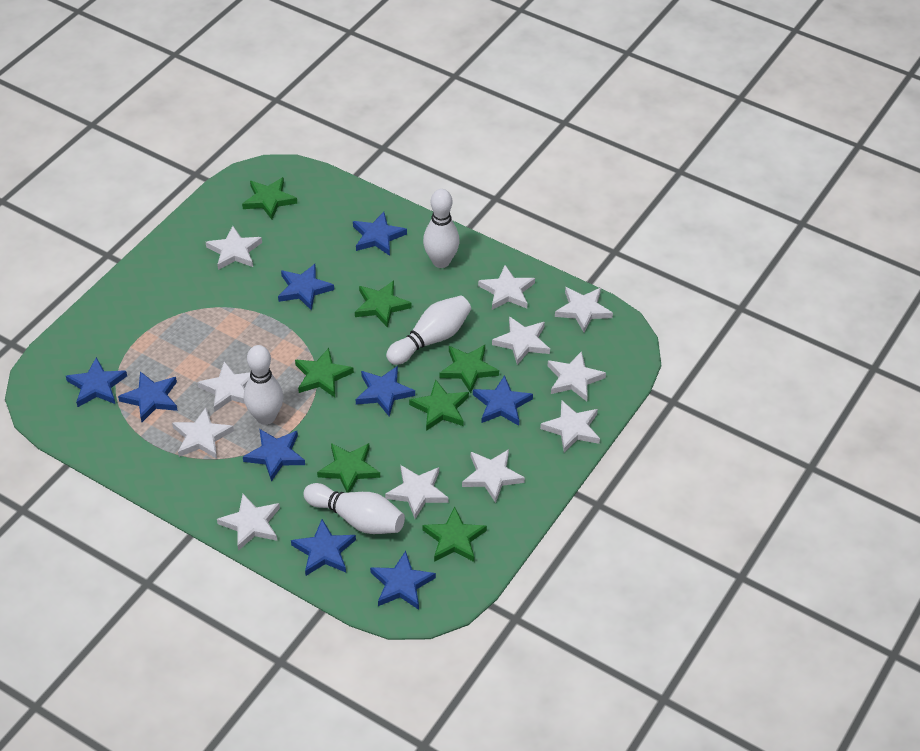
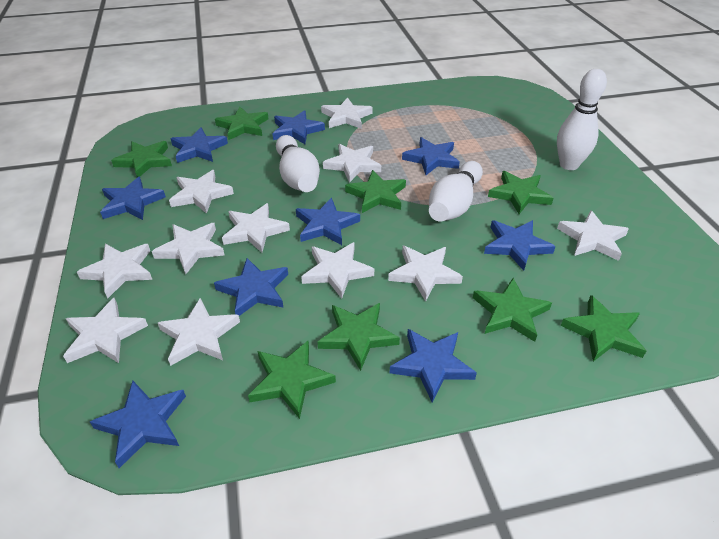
green star: 7 -> 8
white bowling pin: 4 -> 3

